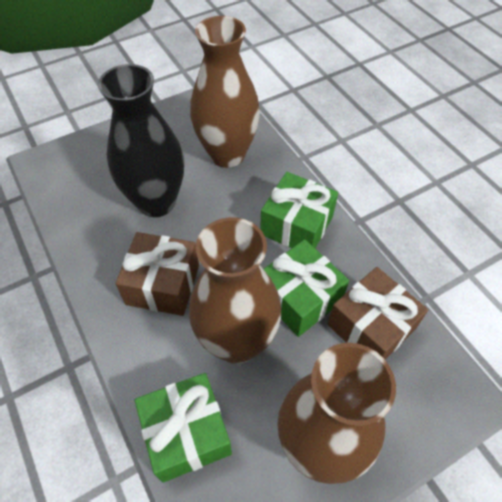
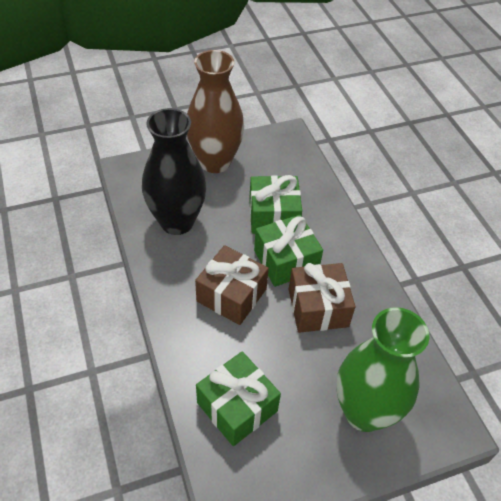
brown vase: 3 -> 1
green vase: 0 -> 1

